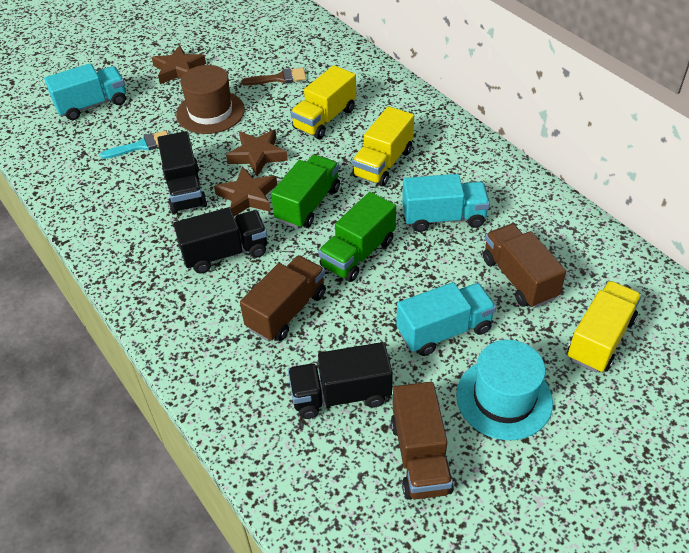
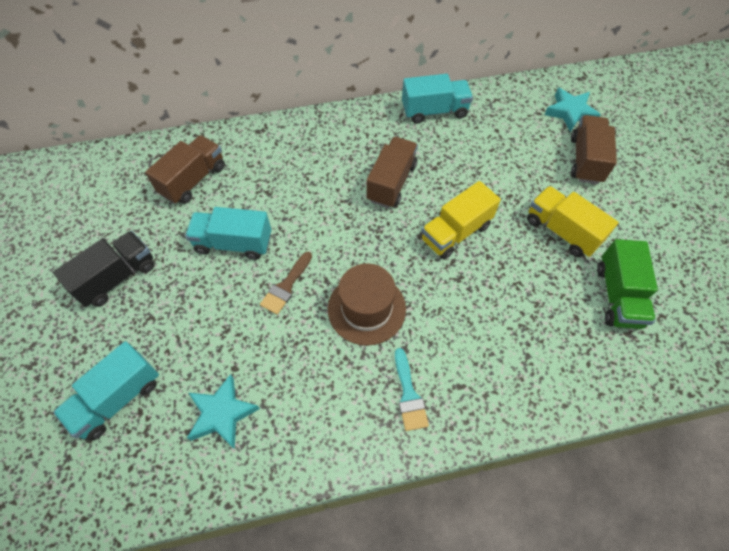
black truck: 3 -> 1
brown star: 3 -> 0
green truck: 2 -> 1
turquoise hat: 1 -> 0
turquoise star: 0 -> 2
yellow truck: 3 -> 2

